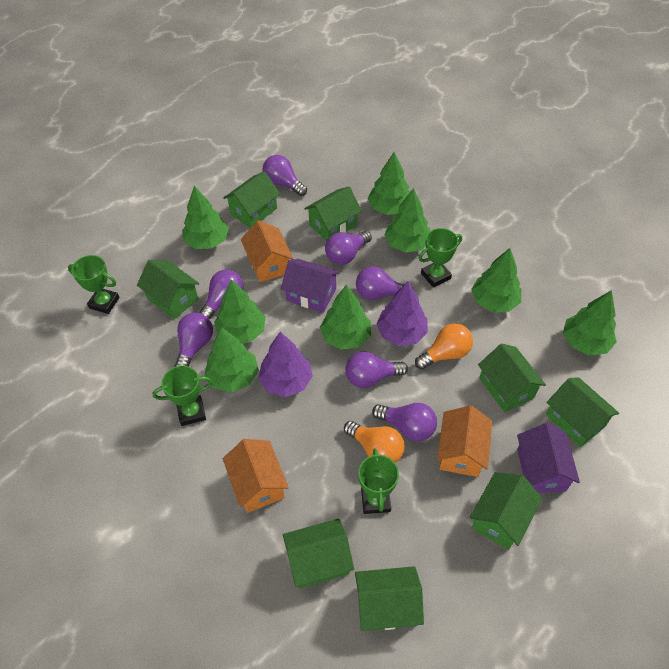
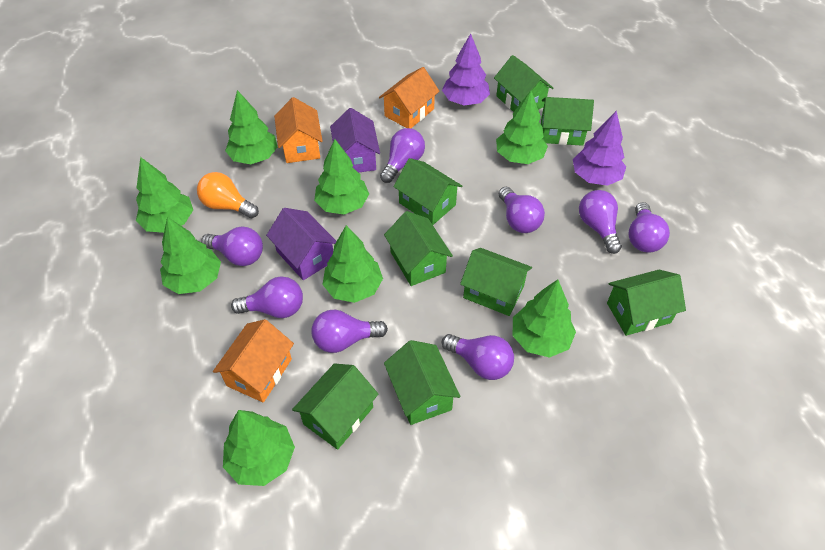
green trophy: 4 -> 0
orange light bulb: 2 -> 1
purple light bulb: 7 -> 8

